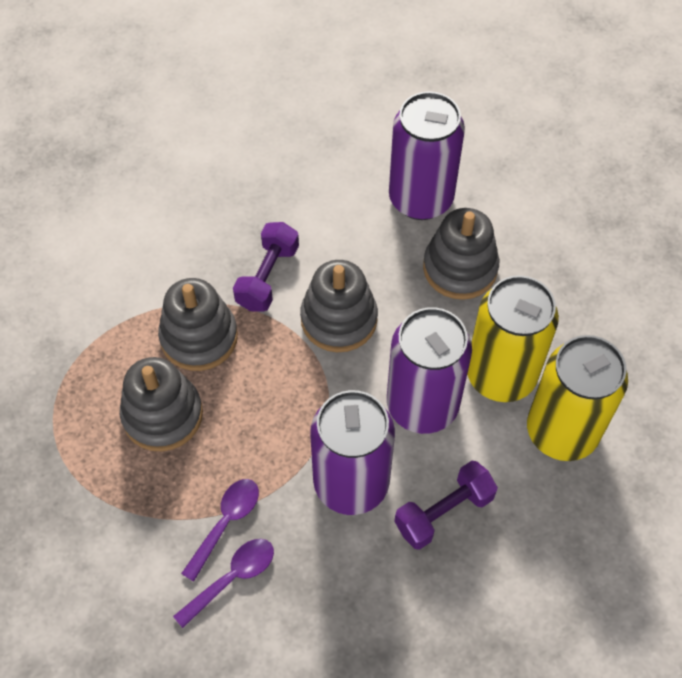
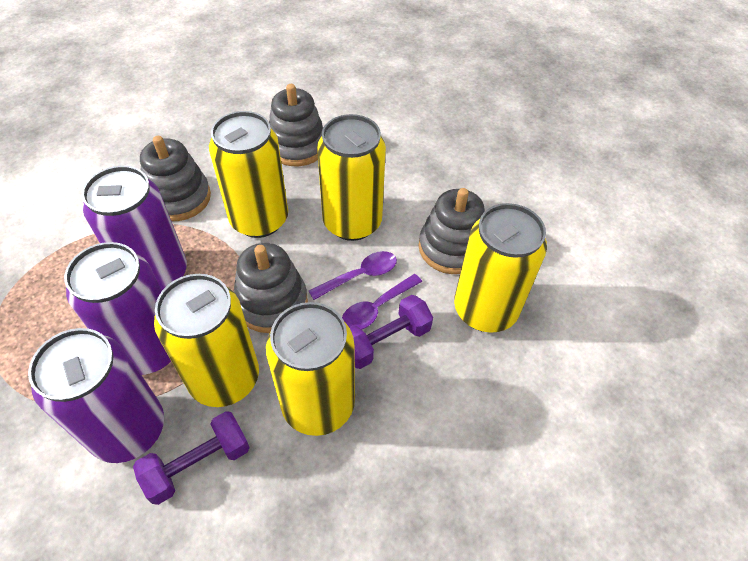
yellow can: 2 -> 5

